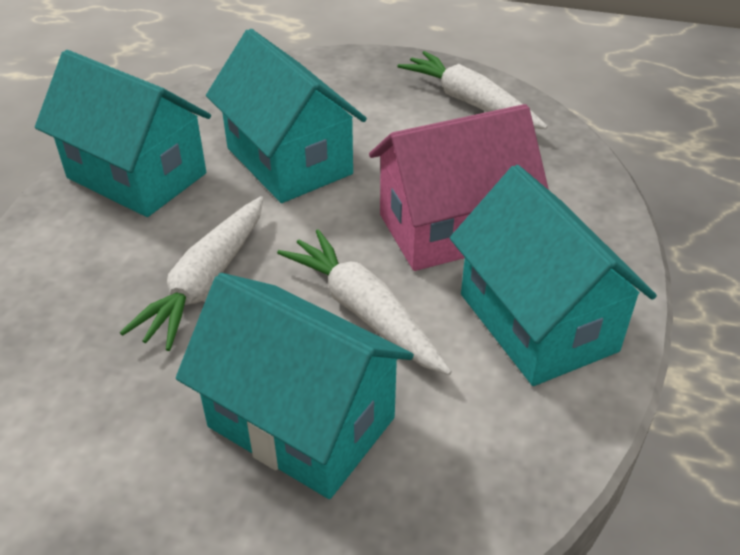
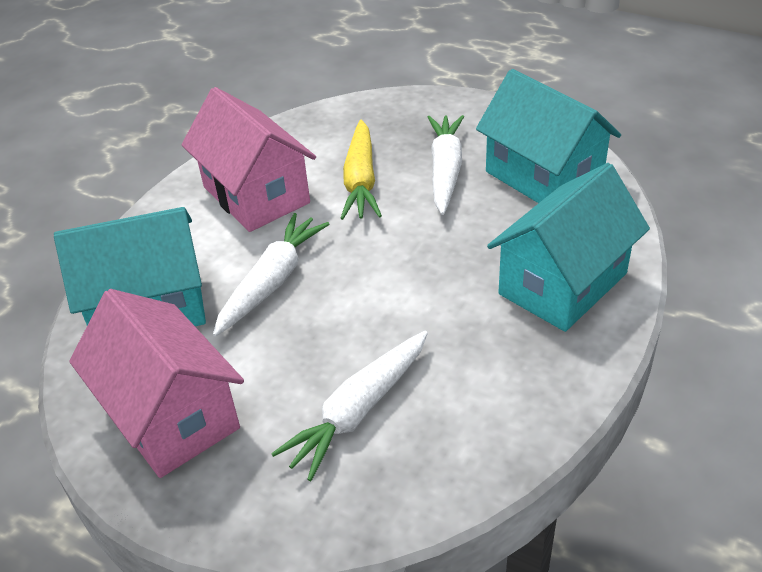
pink house: 1 -> 2
turquoise house: 4 -> 3
yellow carrot: 0 -> 1

